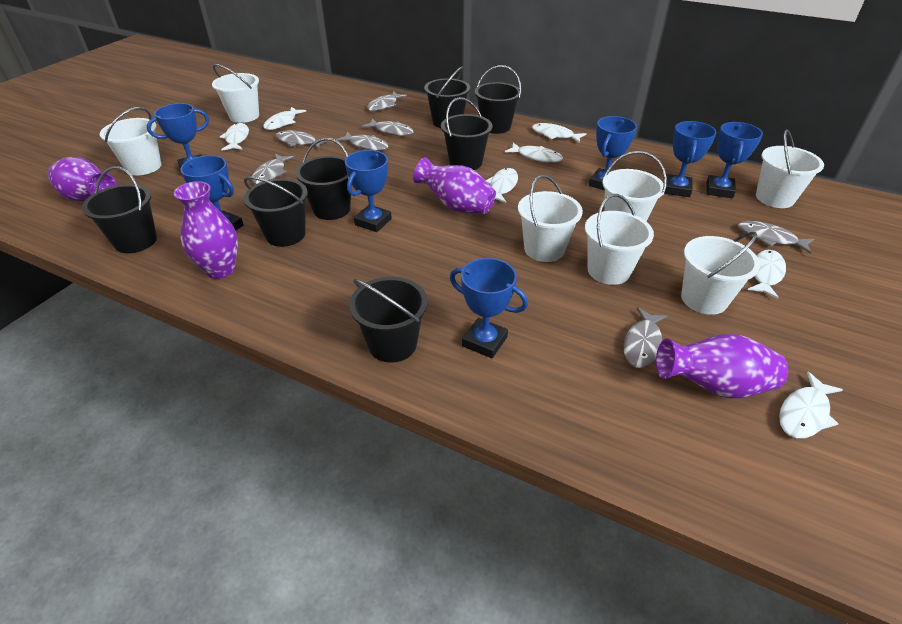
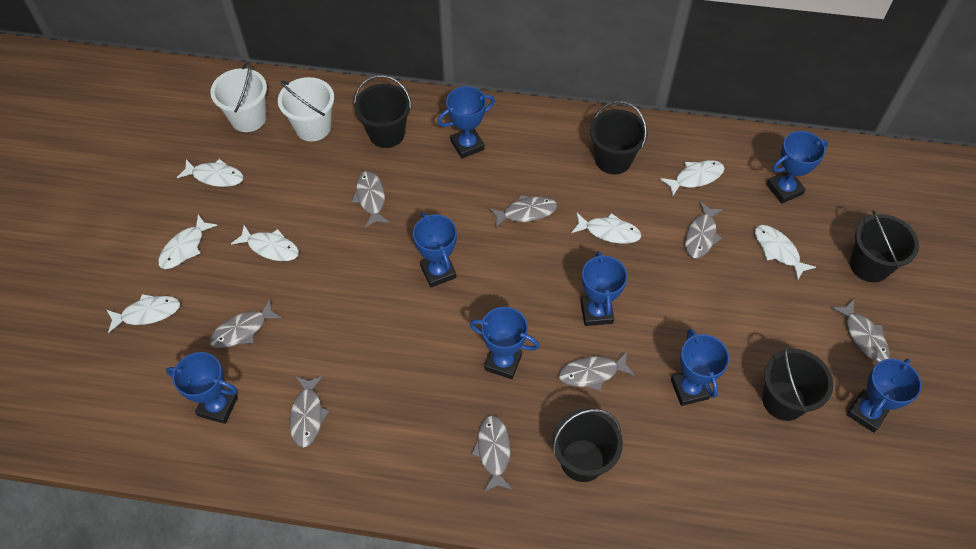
black bucket: 7 -> 5
blue trophy: 7 -> 8
grey fish: 7 -> 8
purple vase: 4 -> 0
white bucket: 7 -> 2

